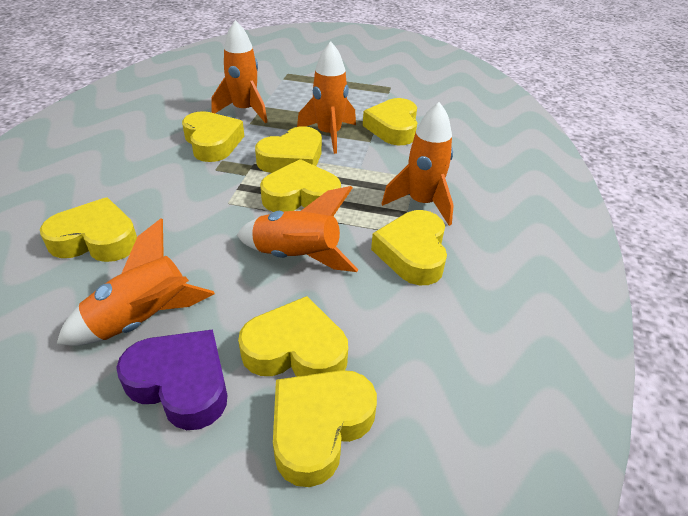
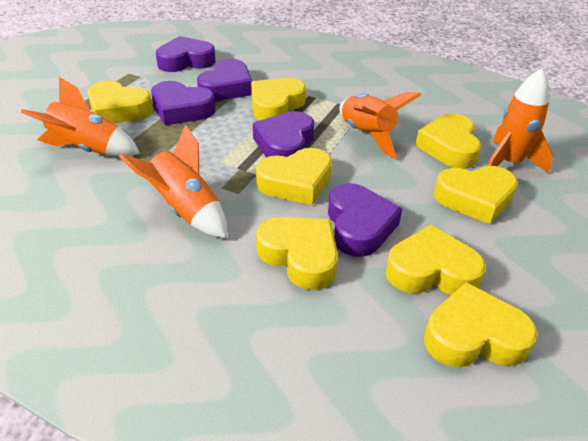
orange rocket: 5 -> 4
purple heart: 1 -> 5

